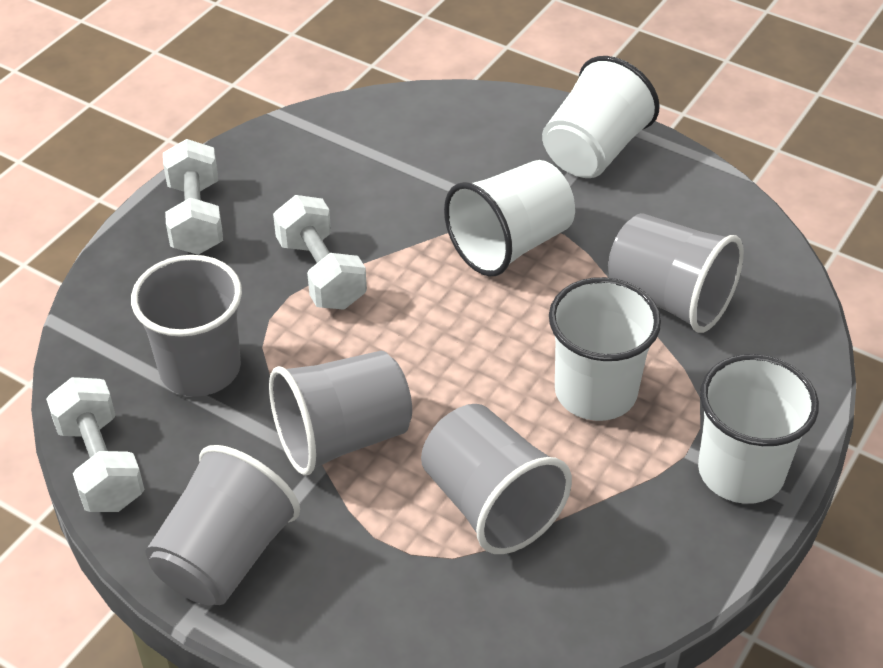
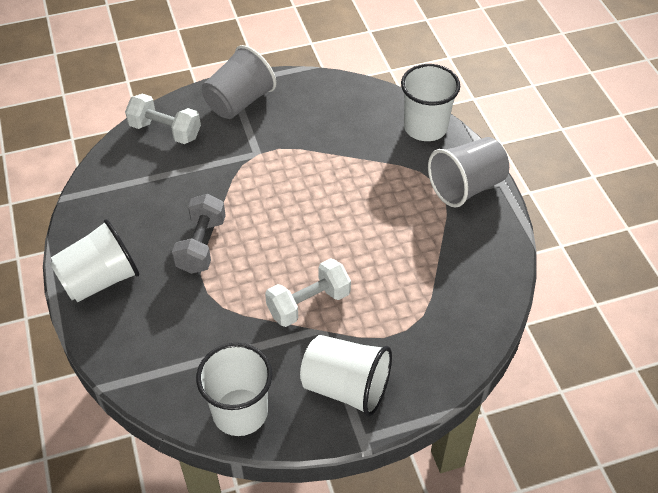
grey cup: 5 -> 2
grey dumbbell: 0 -> 1
white dumbbell: 3 -> 2

